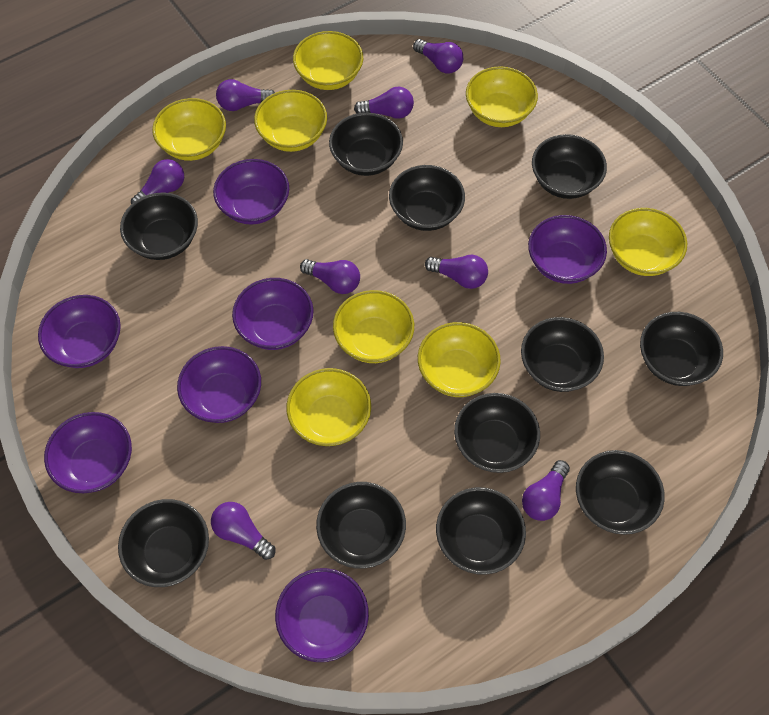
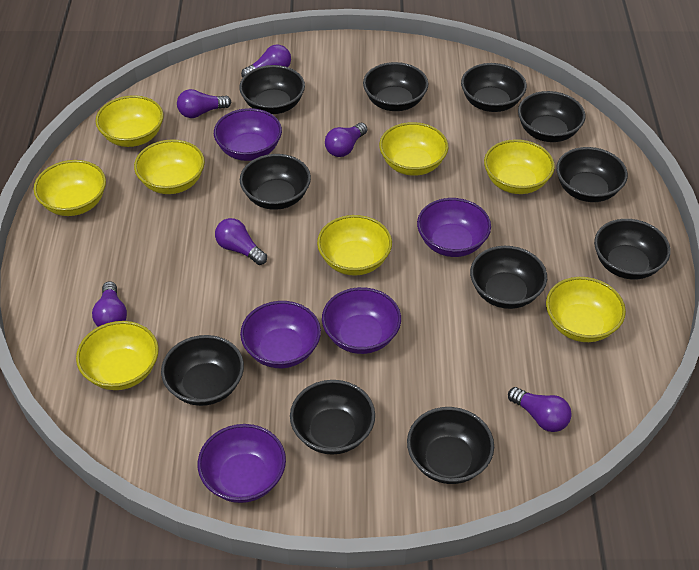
purple bowl: 7 -> 5
purple light bulb: 8 -> 6

